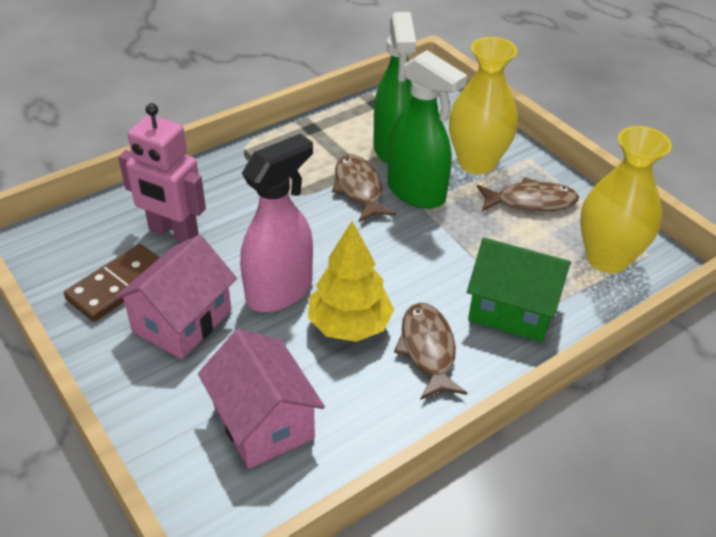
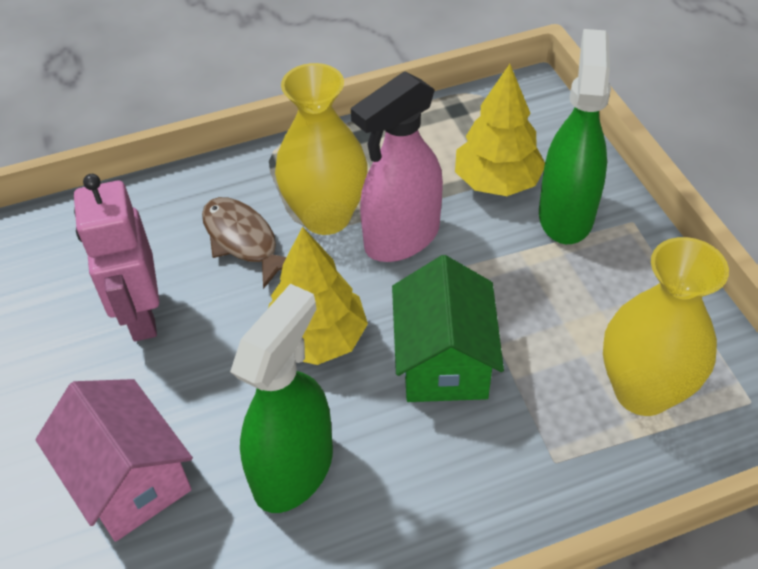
brown domino: 1 -> 0
brown fish: 3 -> 1
pink house: 2 -> 1
yellow tree: 1 -> 2

